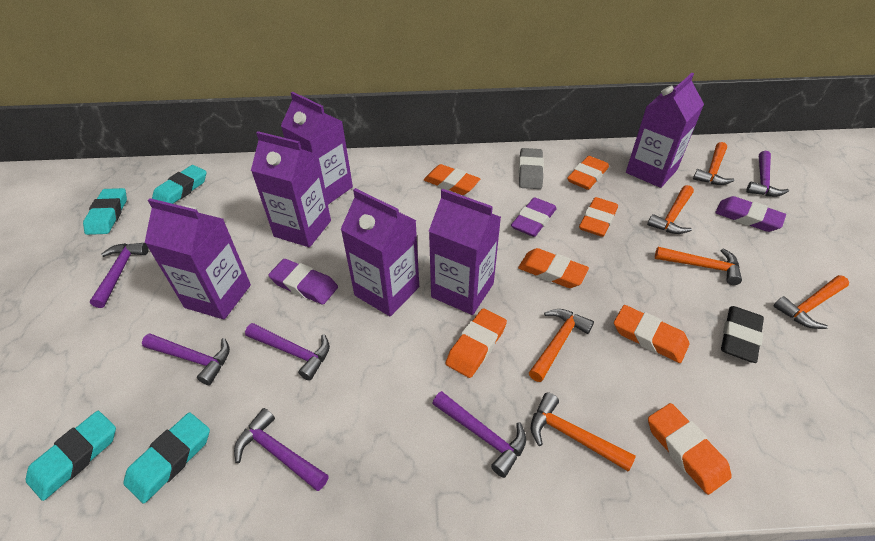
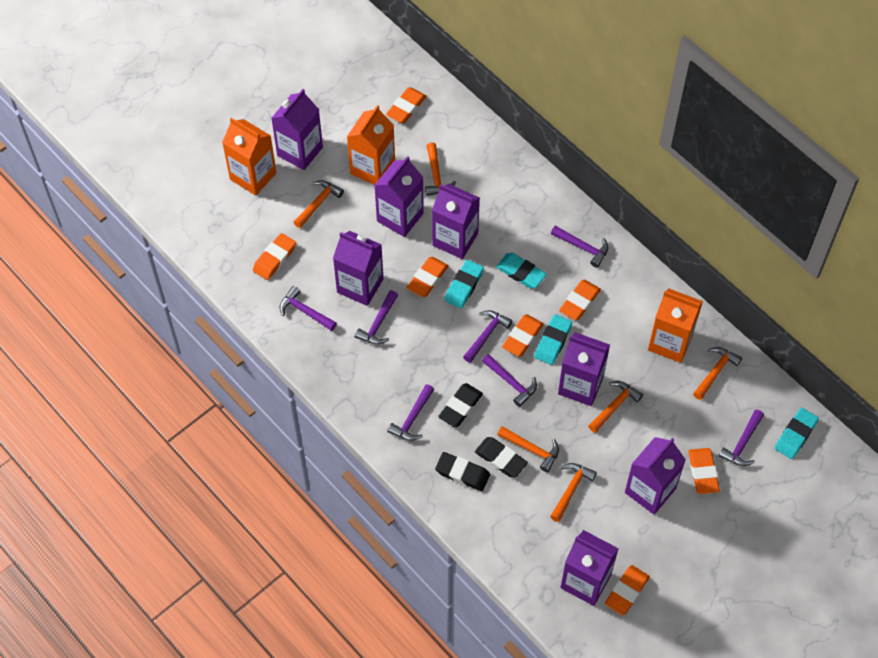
black eraser: 1 -> 3
grey eraser: 1 -> 0
orange carton: 0 -> 3
purple carton: 6 -> 7
purple eraser: 3 -> 0
purple hammer: 6 -> 7

